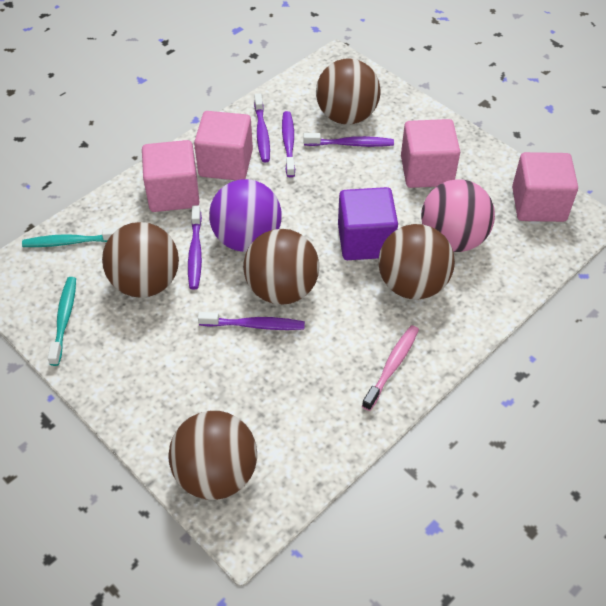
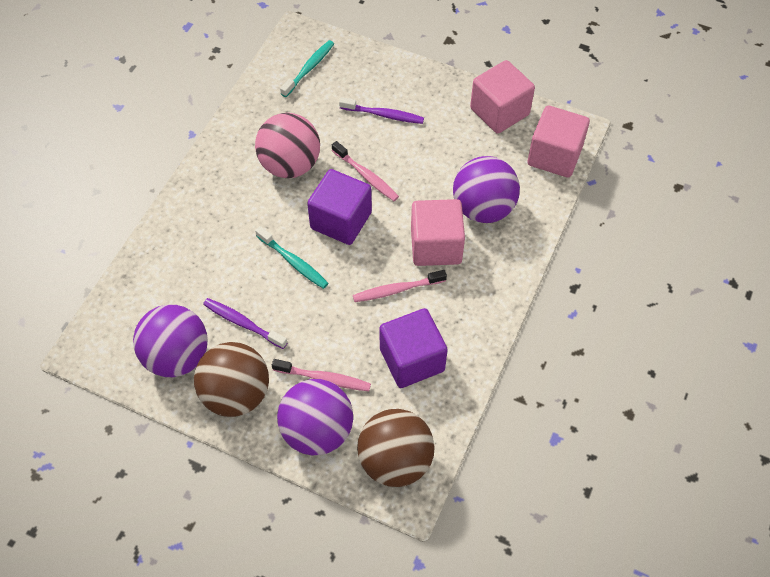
brown ball: 5 -> 2
pink cube: 4 -> 3
pink toothbrush: 1 -> 3
purple ball: 1 -> 3
purple cube: 1 -> 2
purple toothbrush: 5 -> 2

